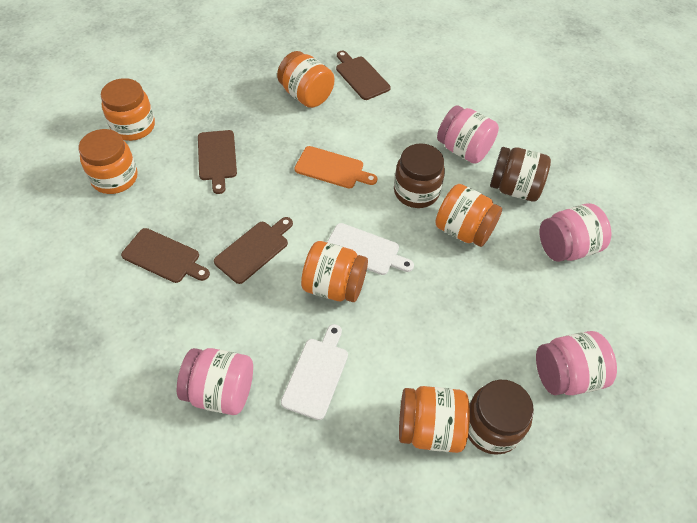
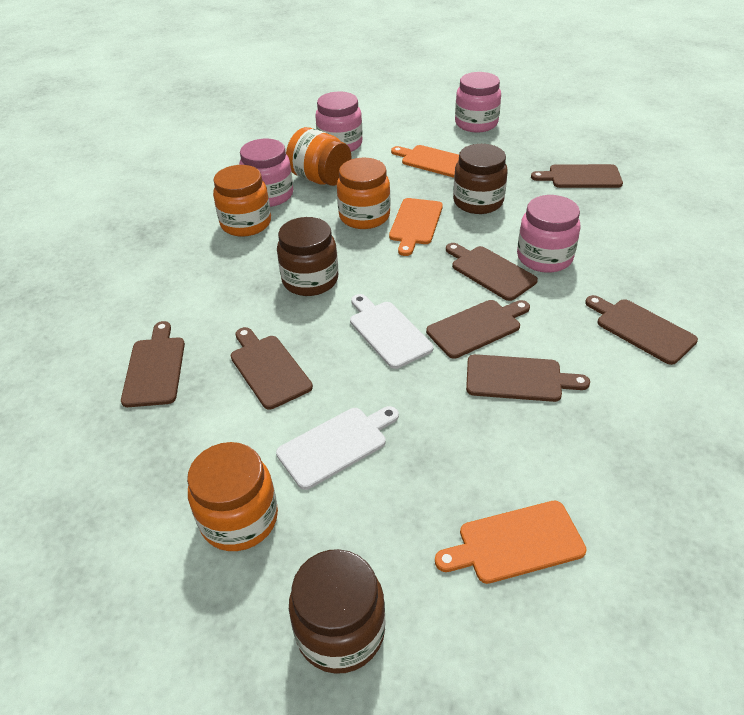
brown cutting board: 4 -> 7
orange cutting board: 1 -> 3
orange jar: 6 -> 4

